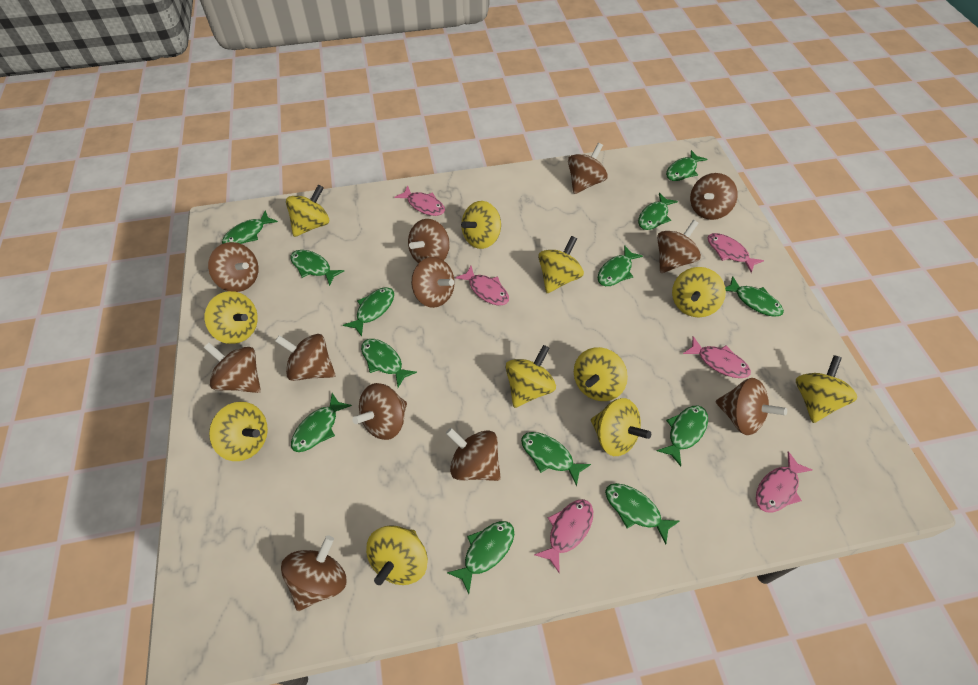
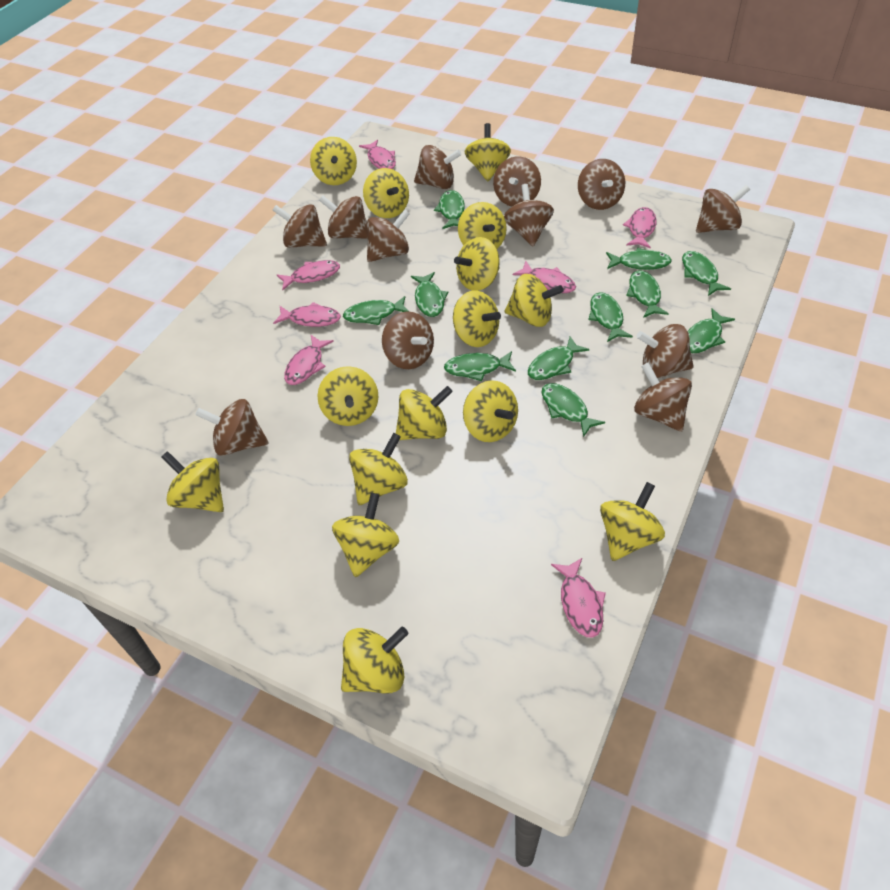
green fish: 13 -> 11
pink fish: 6 -> 7
yellow spinning top: 11 -> 15

